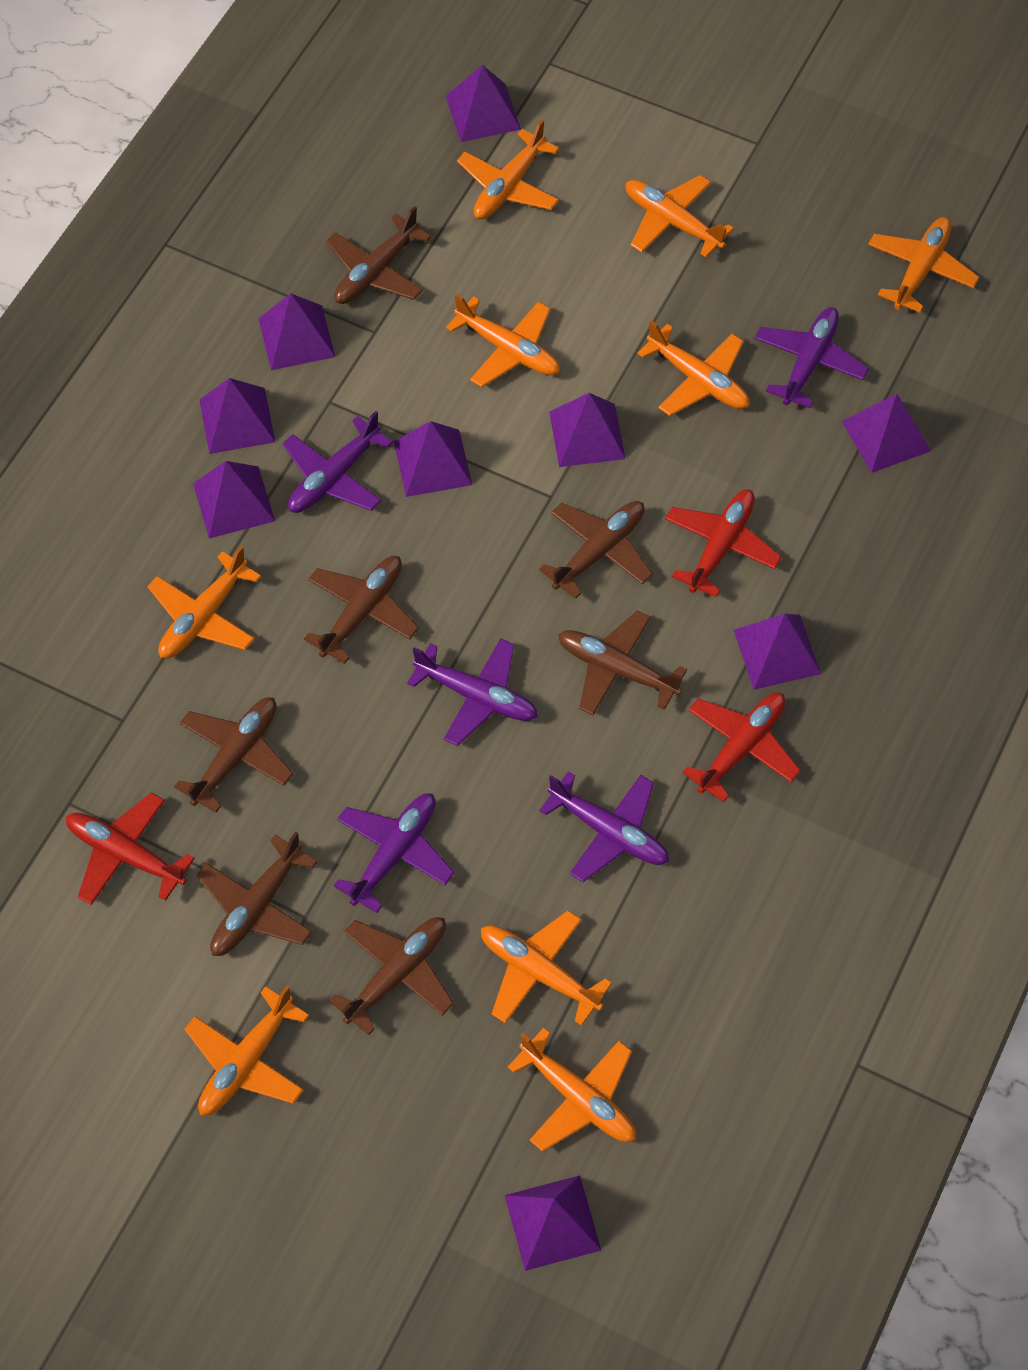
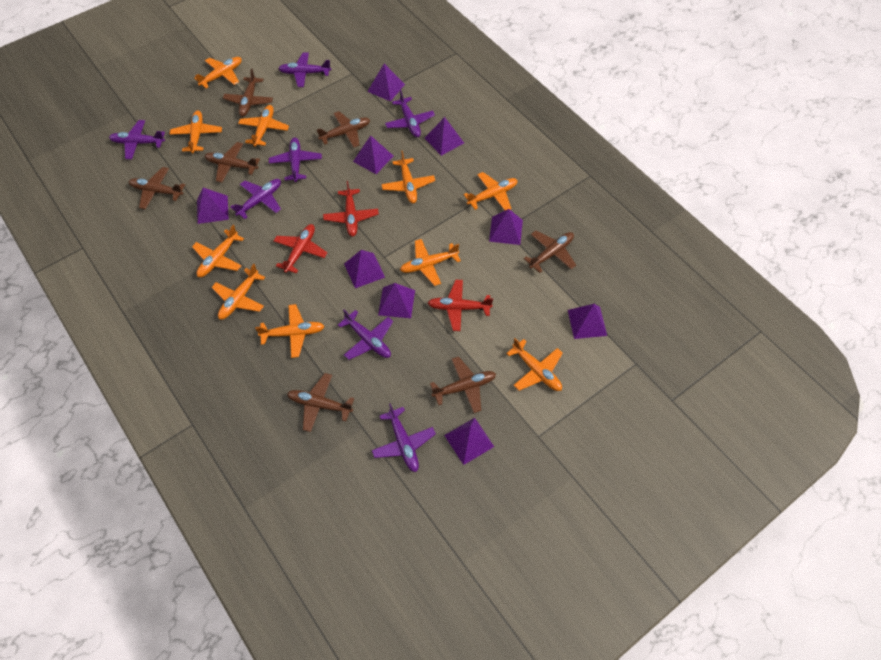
orange plane: 9 -> 10
purple plane: 5 -> 7

